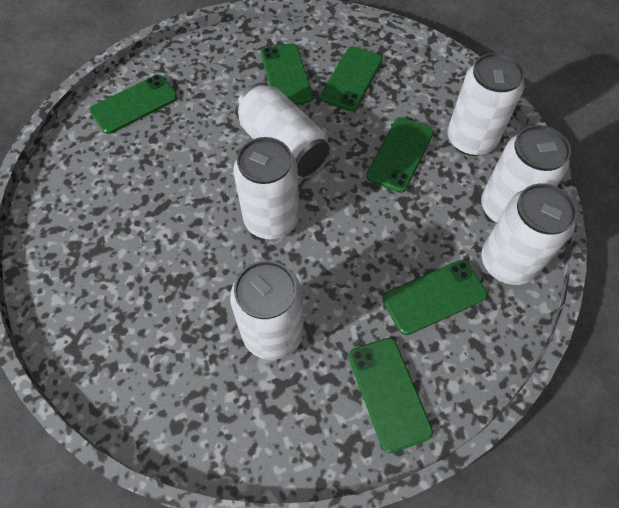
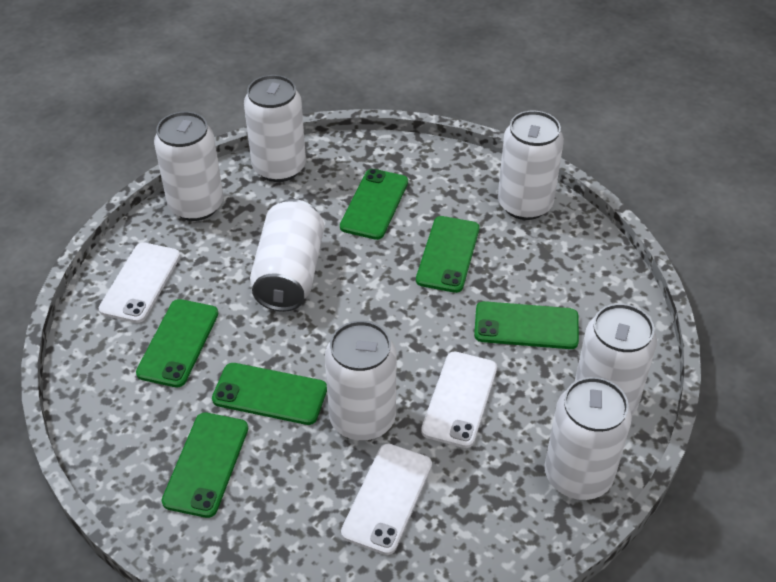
white can: 6 -> 7
white phone: 0 -> 3

